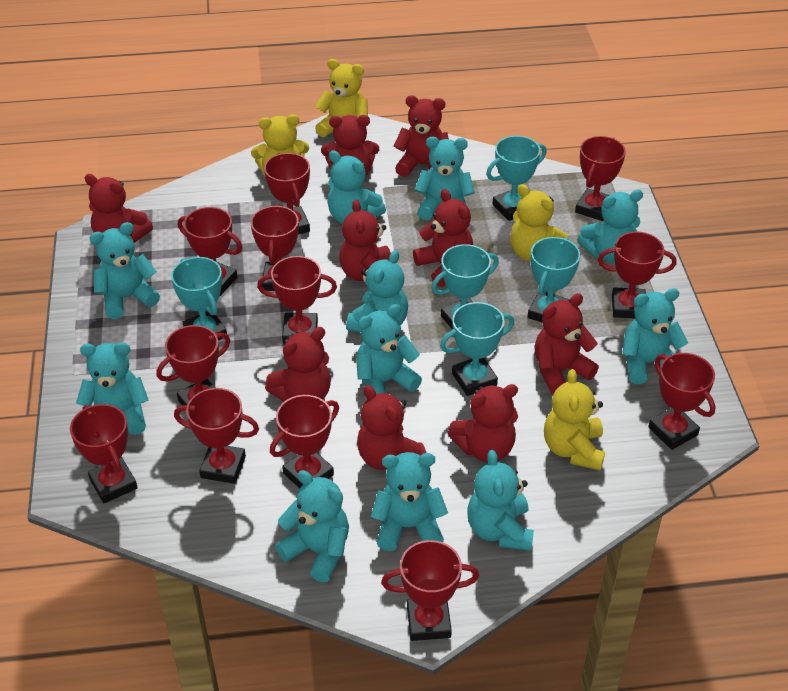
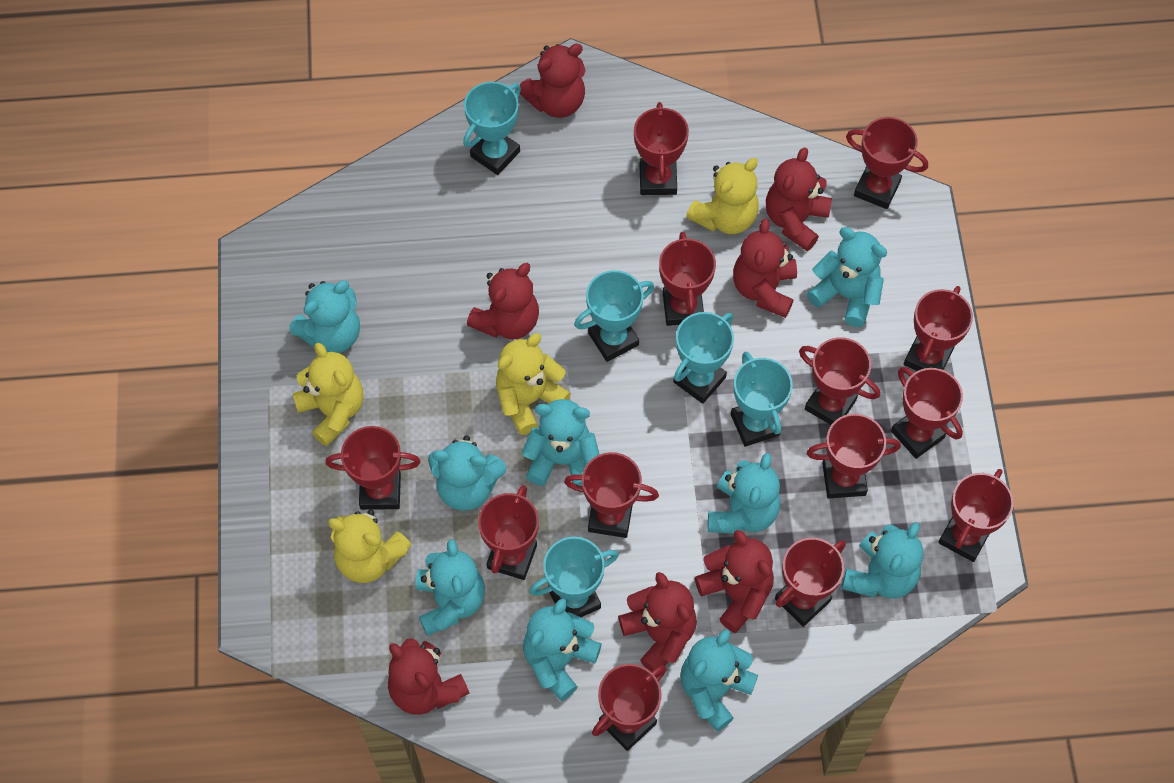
red teddy bear: 9 -> 7
red trophy: 12 -> 13
turquoise teddy bear: 11 -> 9

